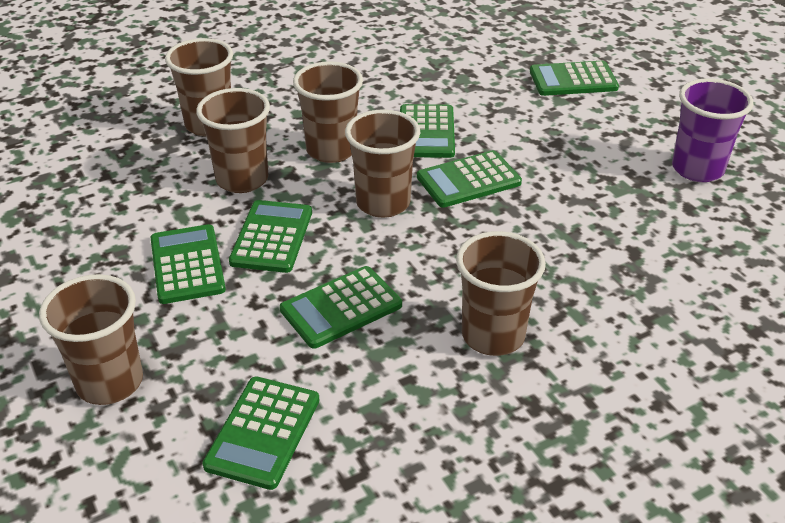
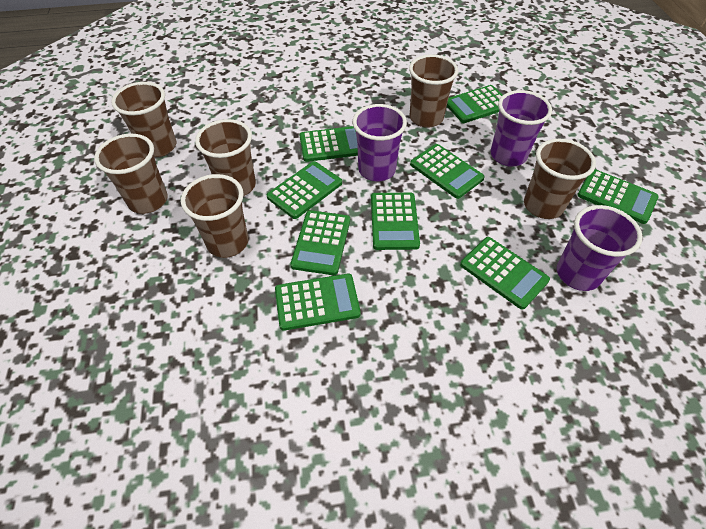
green calculator: 7 -> 9
purple cup: 1 -> 3

